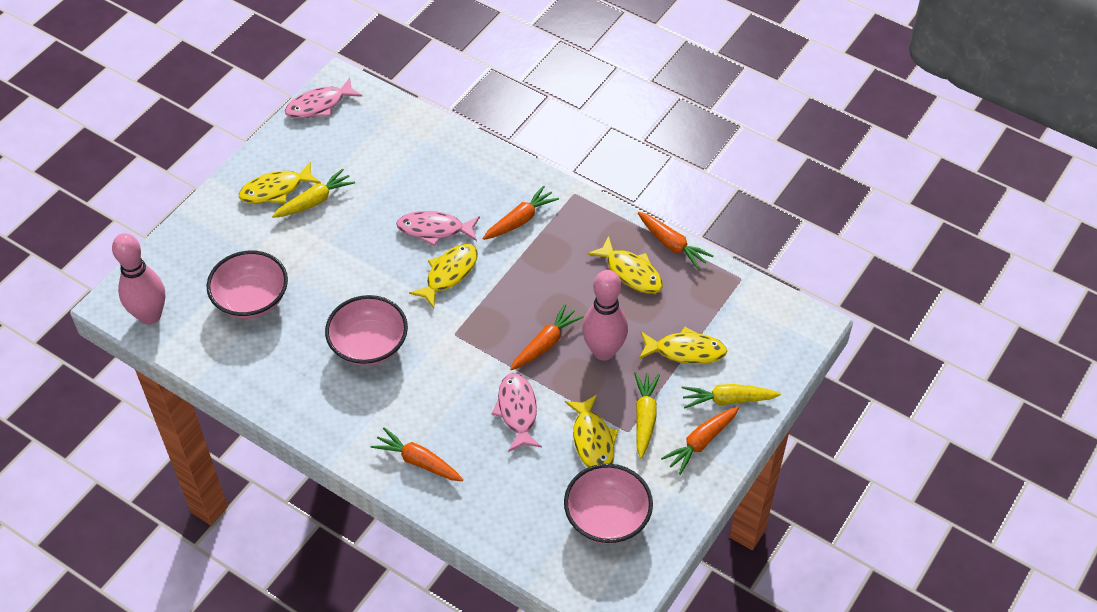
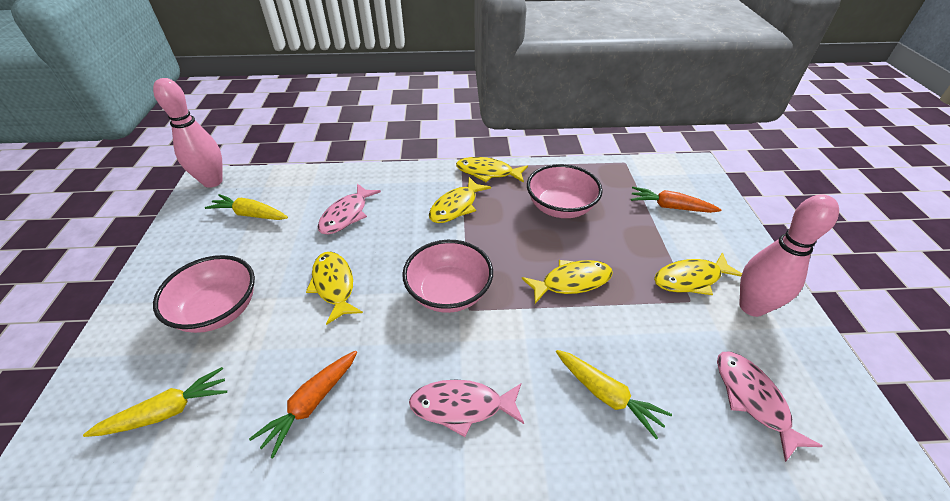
orange carrot: 5 -> 2

